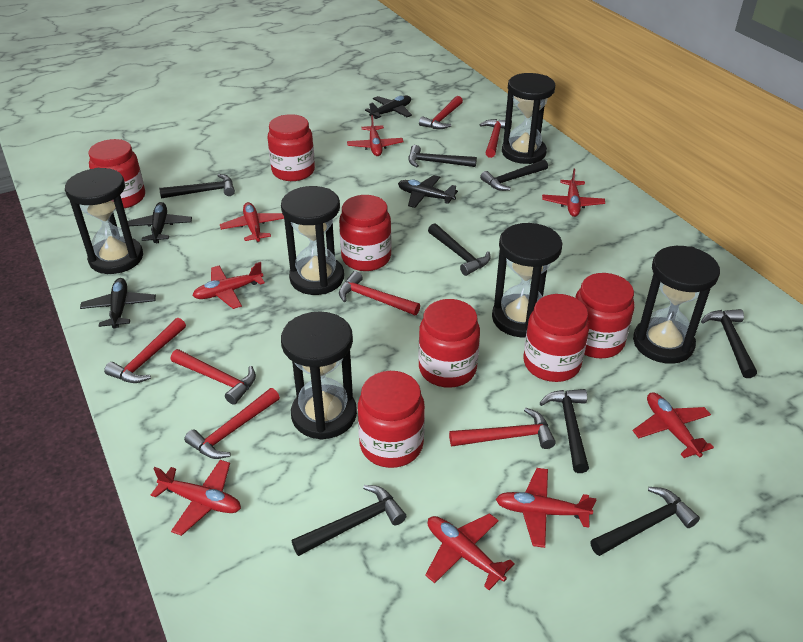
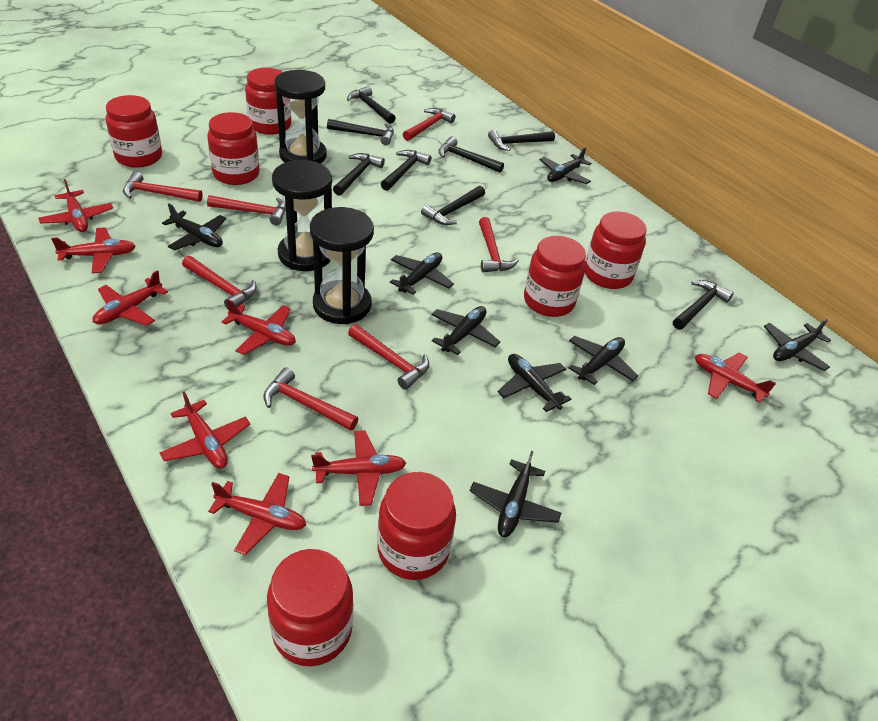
black hourglass: 6 -> 3
black plane: 4 -> 8

